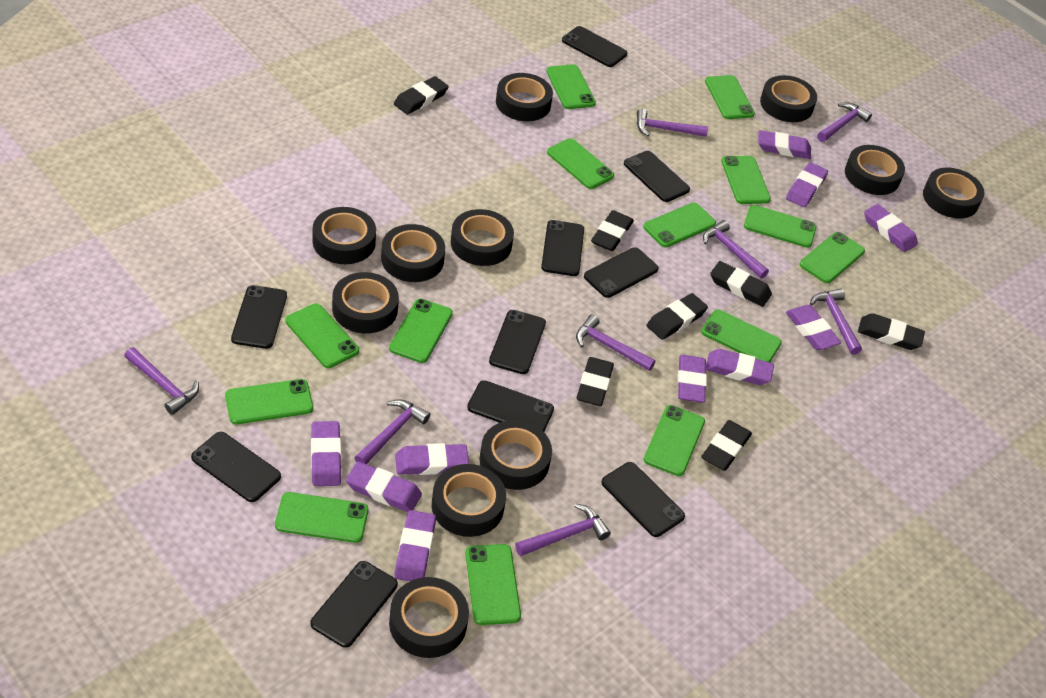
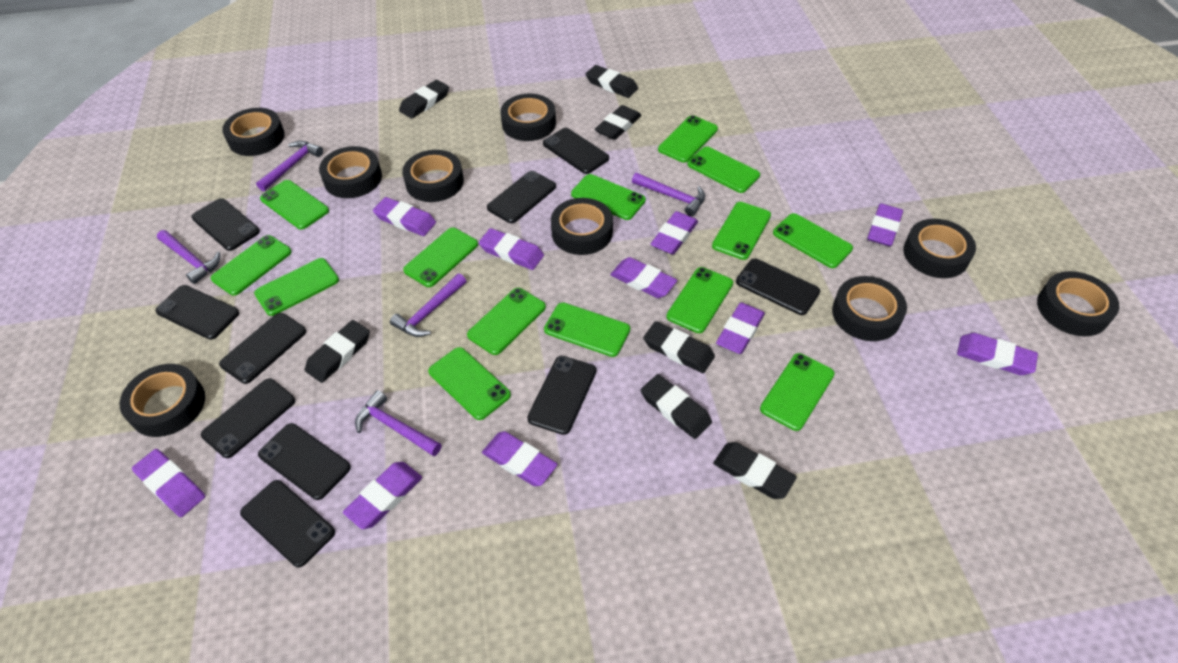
black tape: 11 -> 9
purple hammer: 8 -> 5

